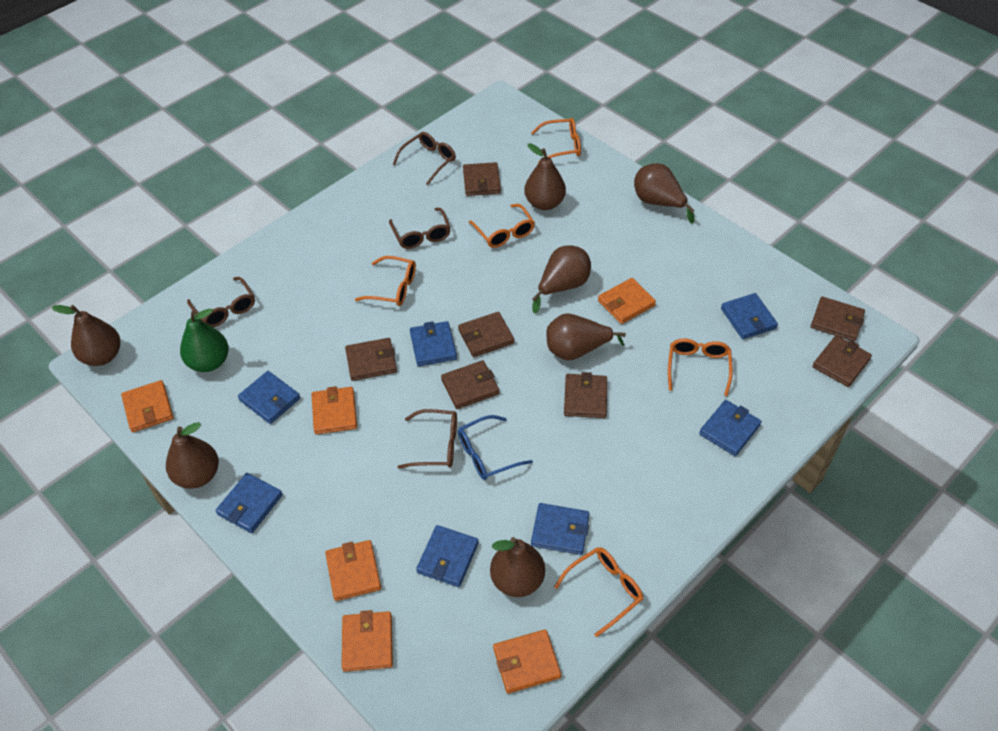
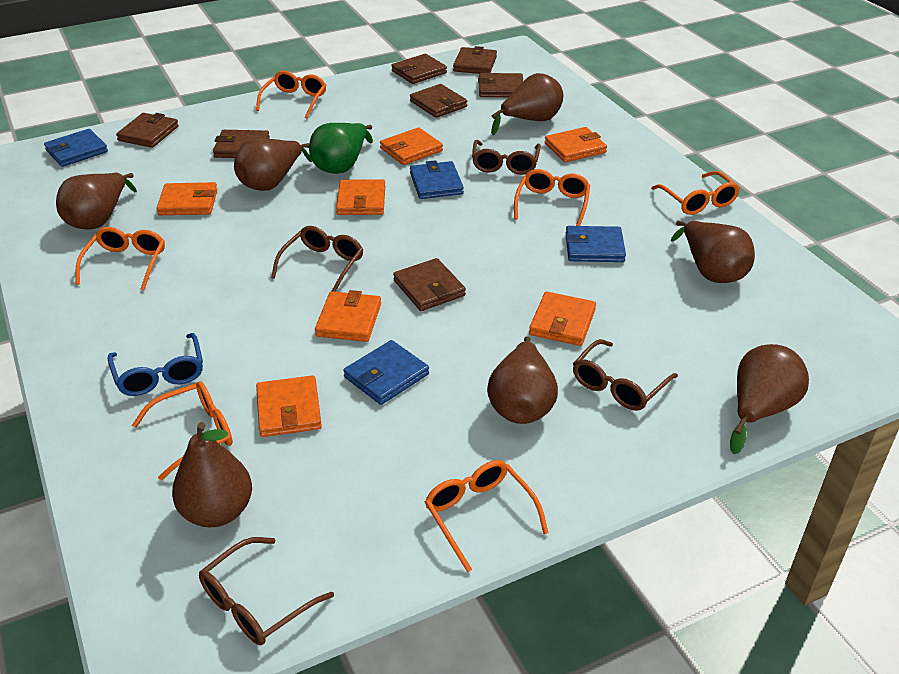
blue wallet: 7 -> 4
orange glasses: 5 -> 6
orange wallet: 6 -> 7

